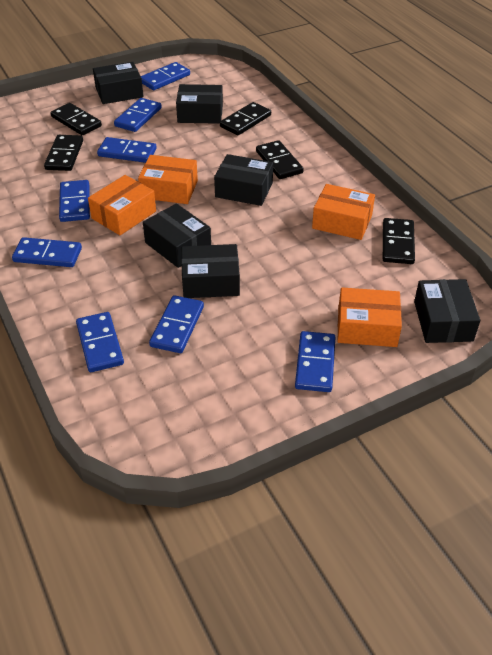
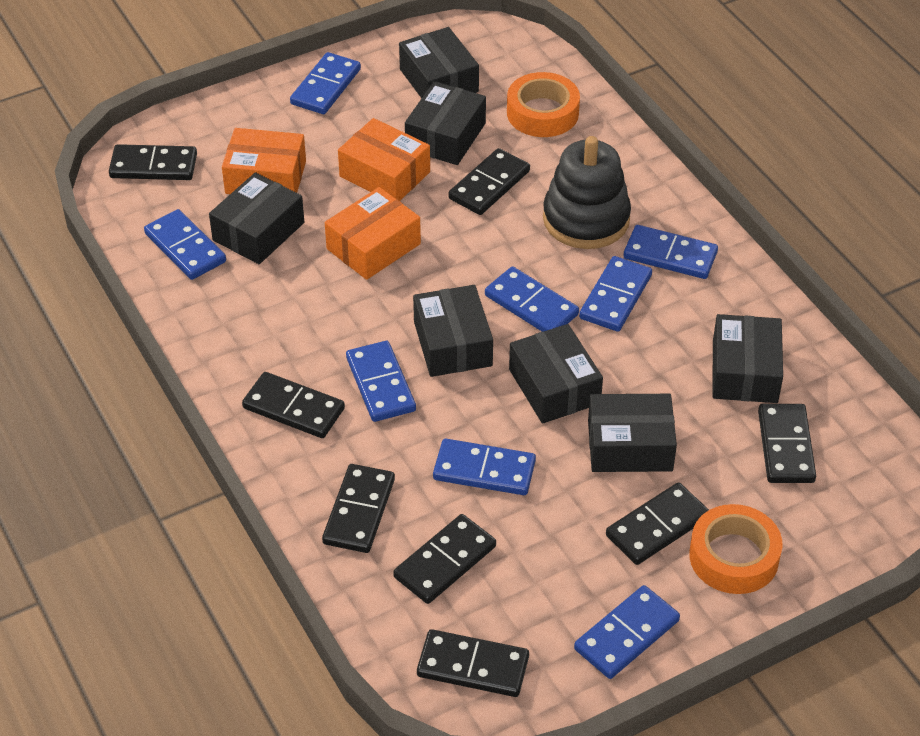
black box: 6 -> 7
black domino: 5 -> 8
black stacking toy: 0 -> 1
orange box: 4 -> 3
orange tape: 0 -> 2

